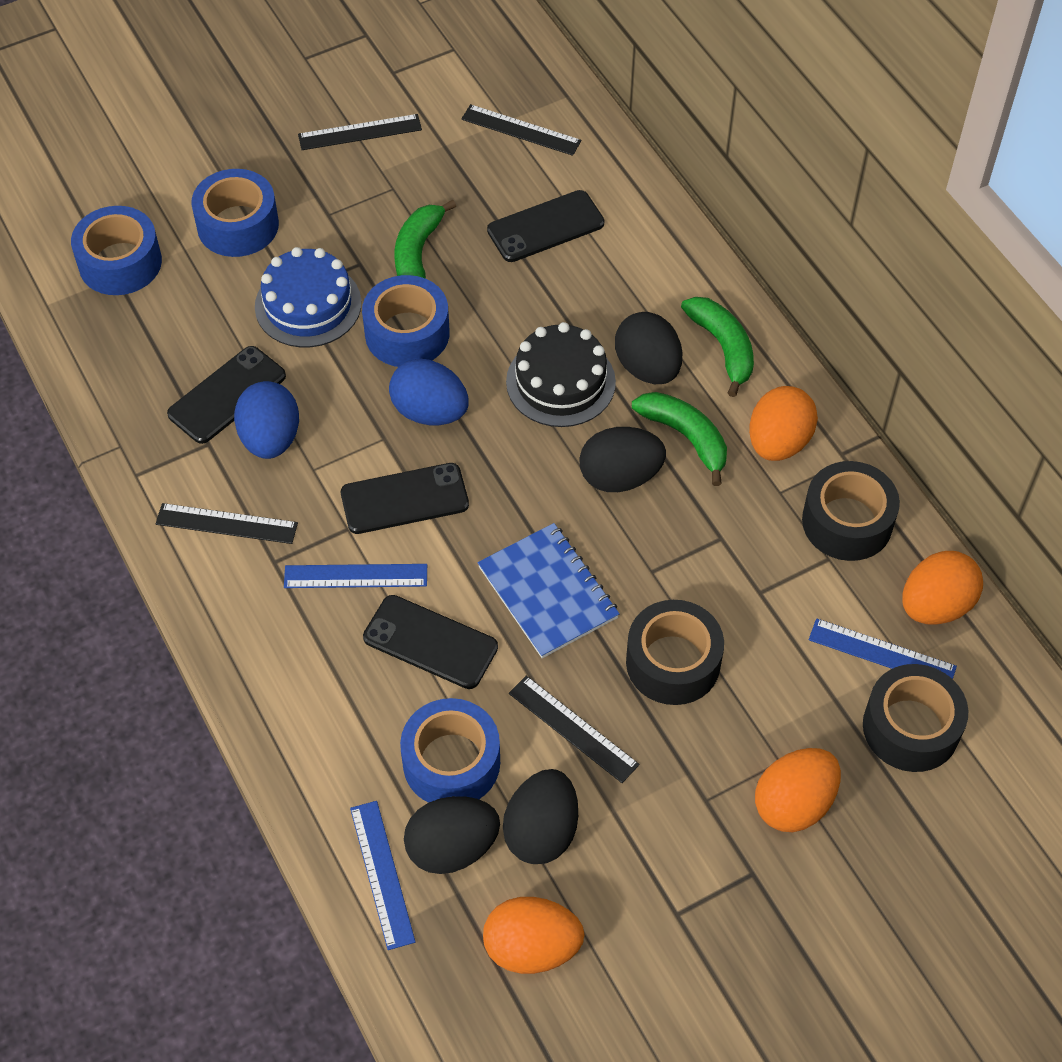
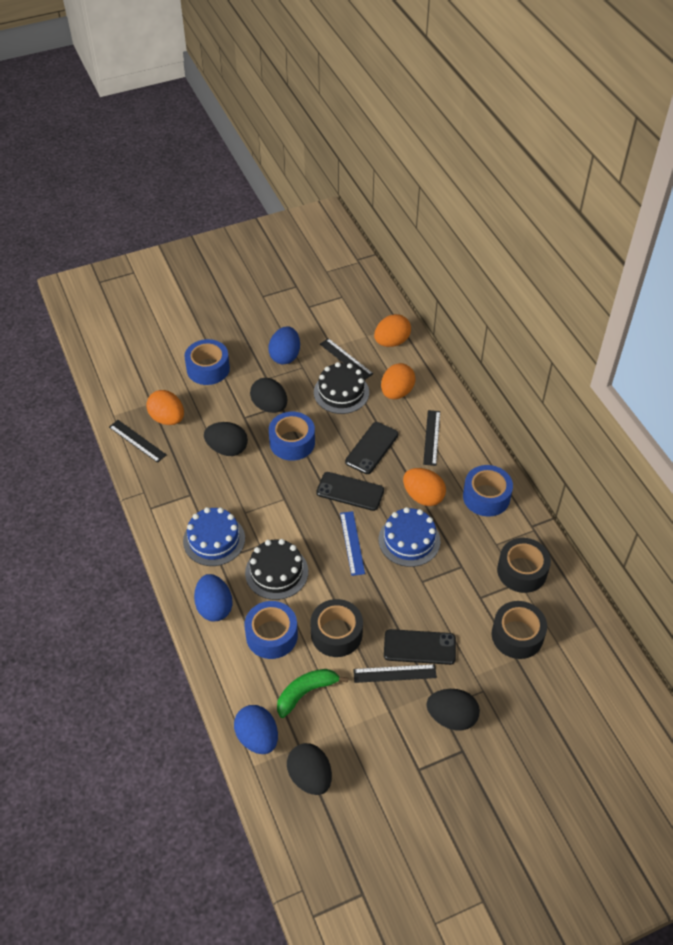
black cake: 1 -> 2
black phone: 4 -> 3
blue cake: 1 -> 2
blue egg: 2 -> 3
blue notebook: 1 -> 0
blue ruler: 3 -> 1
green banana: 3 -> 1

